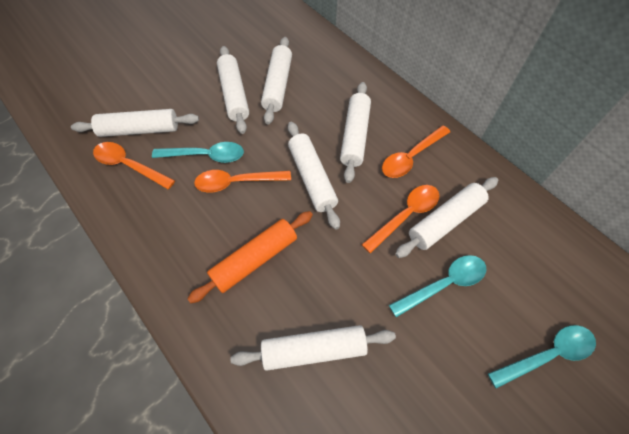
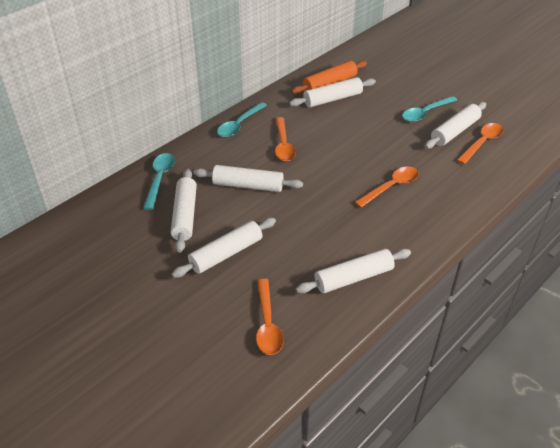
white rolling pin: 7 -> 6

